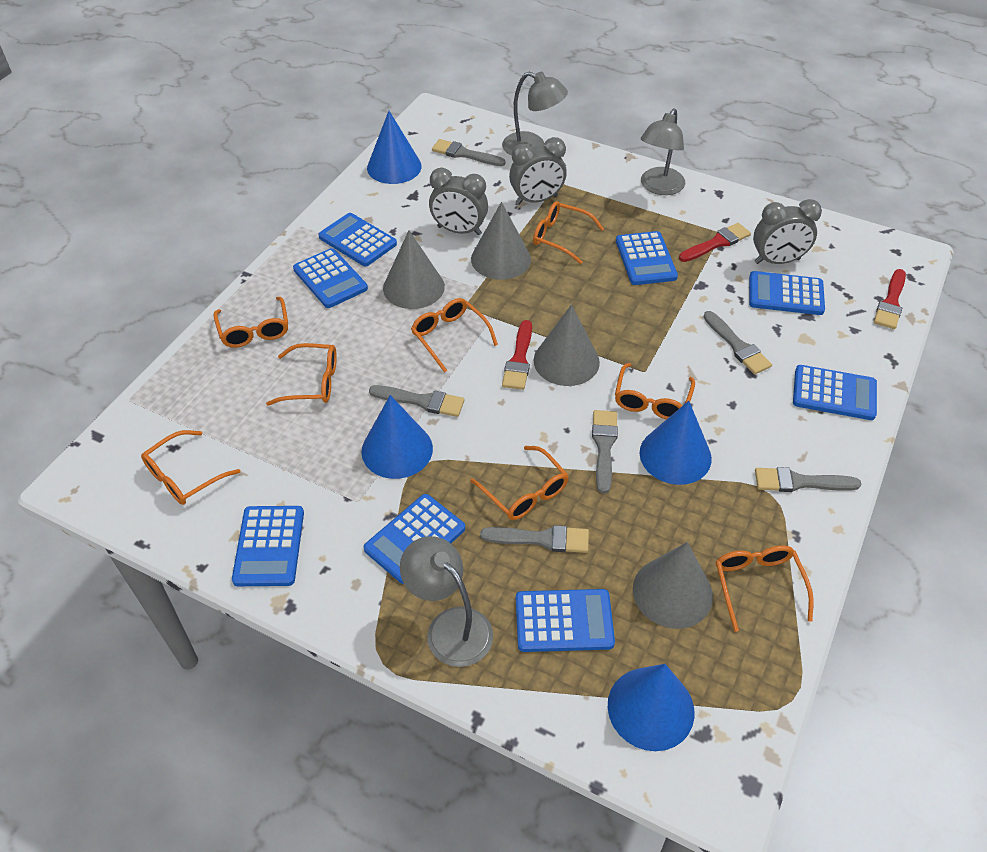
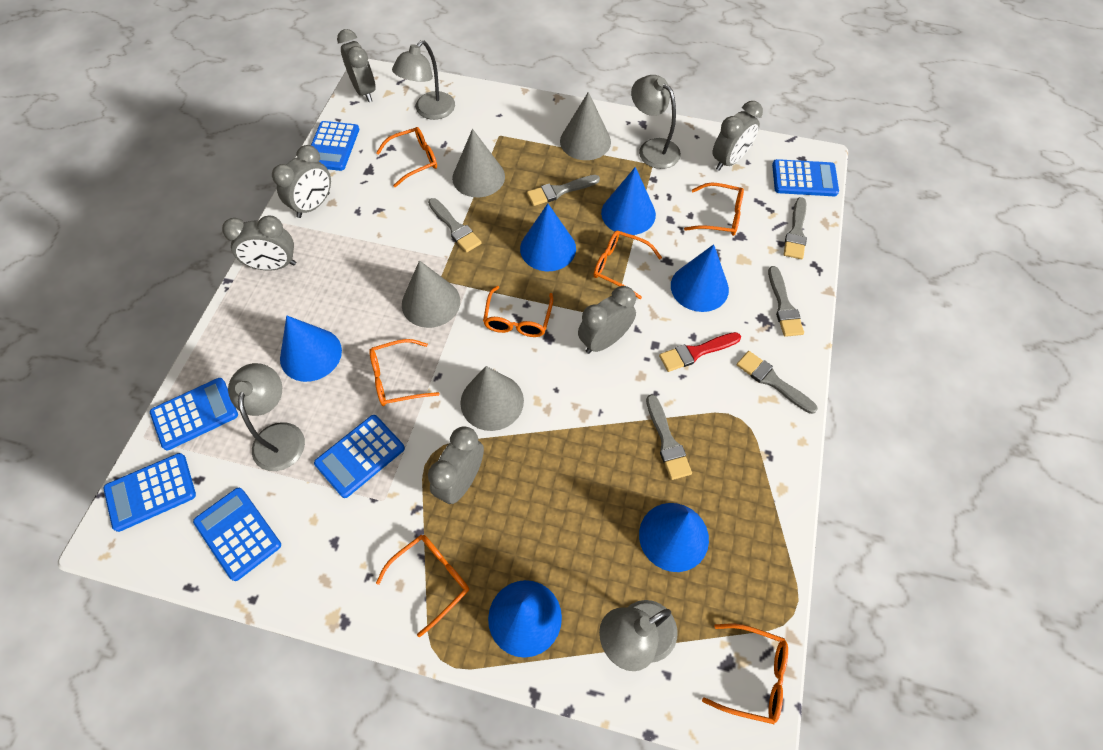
blue calculator: 8 -> 6
blue cone: 4 -> 6
grey clock: 3 -> 6
grey lamp: 3 -> 4
orange glasses: 8 -> 7
red brush: 3 -> 1

